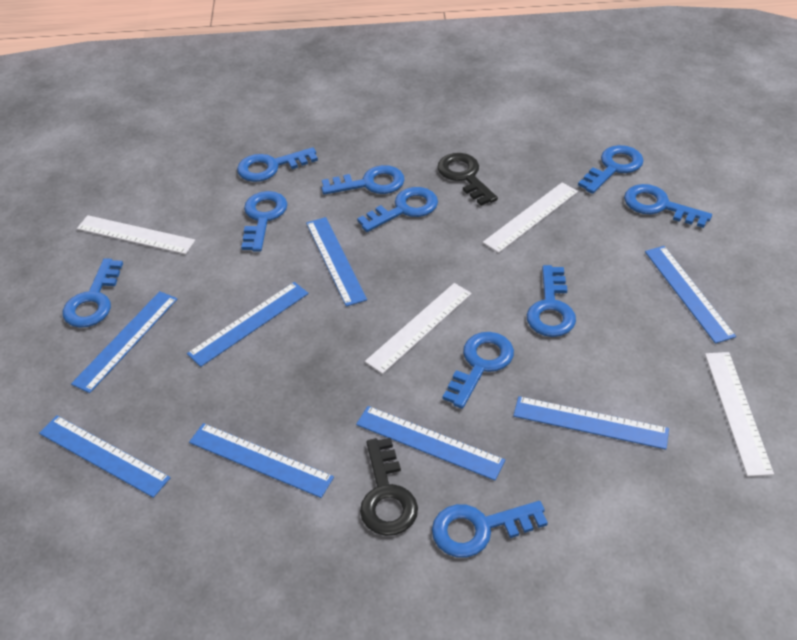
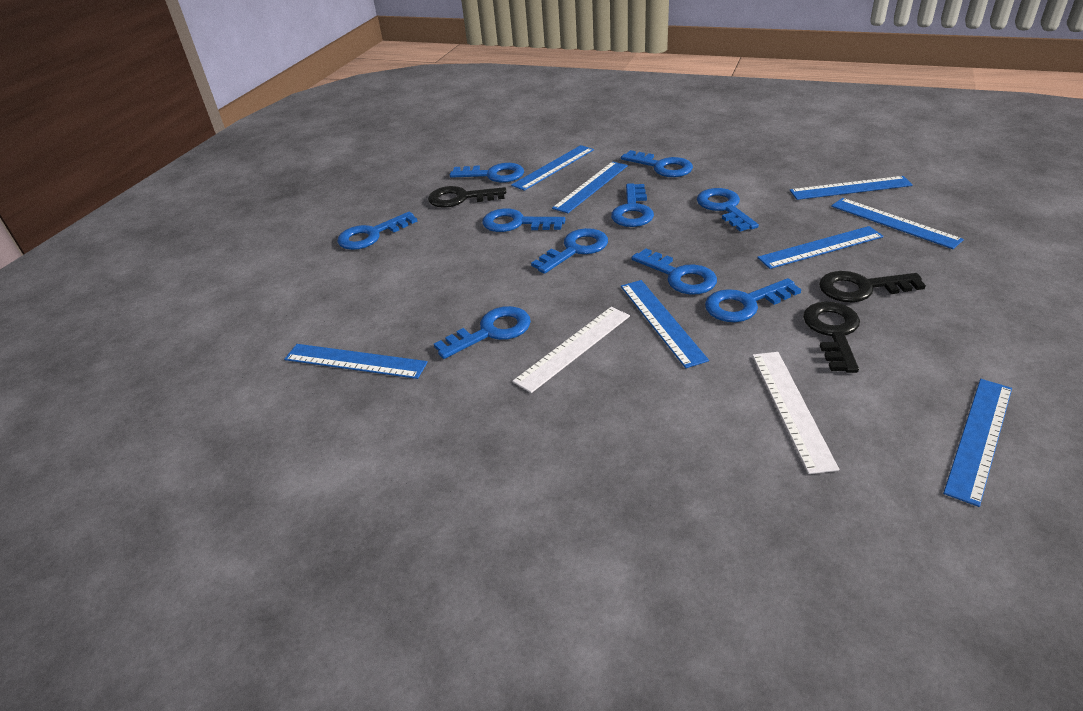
black key: 2 -> 3
white ruler: 4 -> 2

